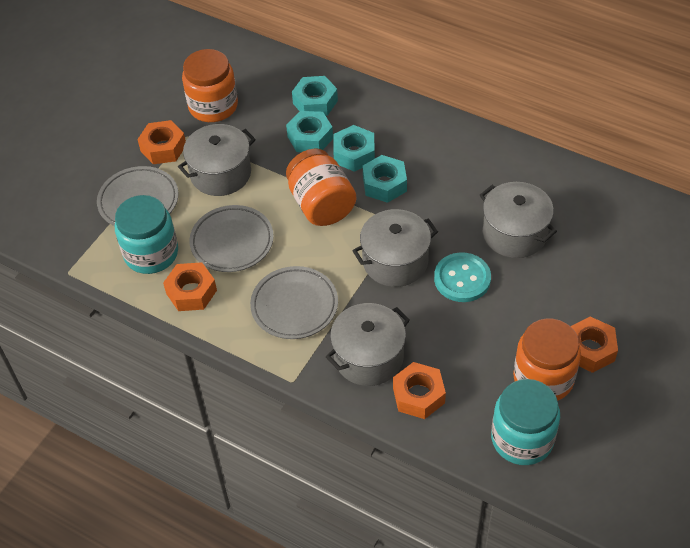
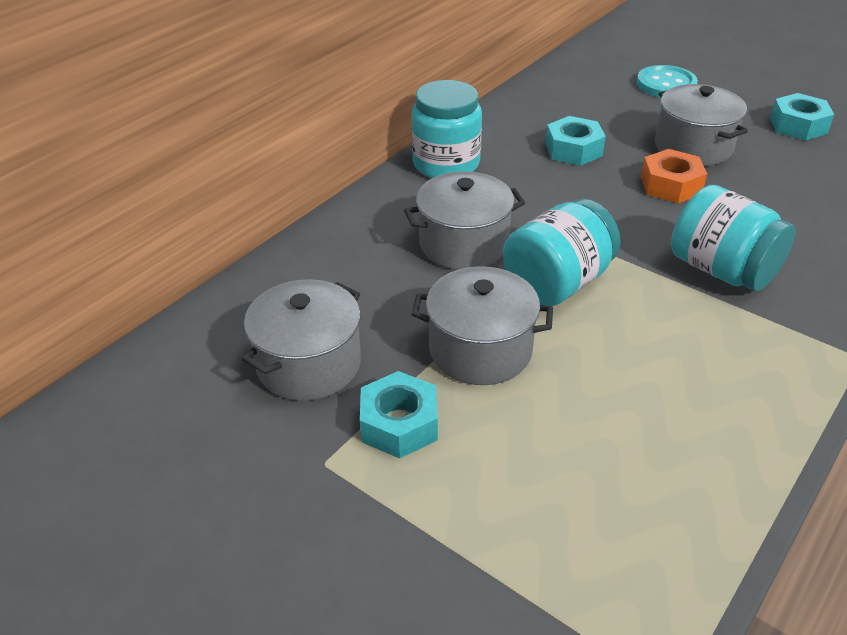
grey plate: 3 -> 0
orange jar: 3 -> 0
orange nut: 4 -> 1
turquoise jar: 2 -> 3
turquoise nut: 4 -> 3

